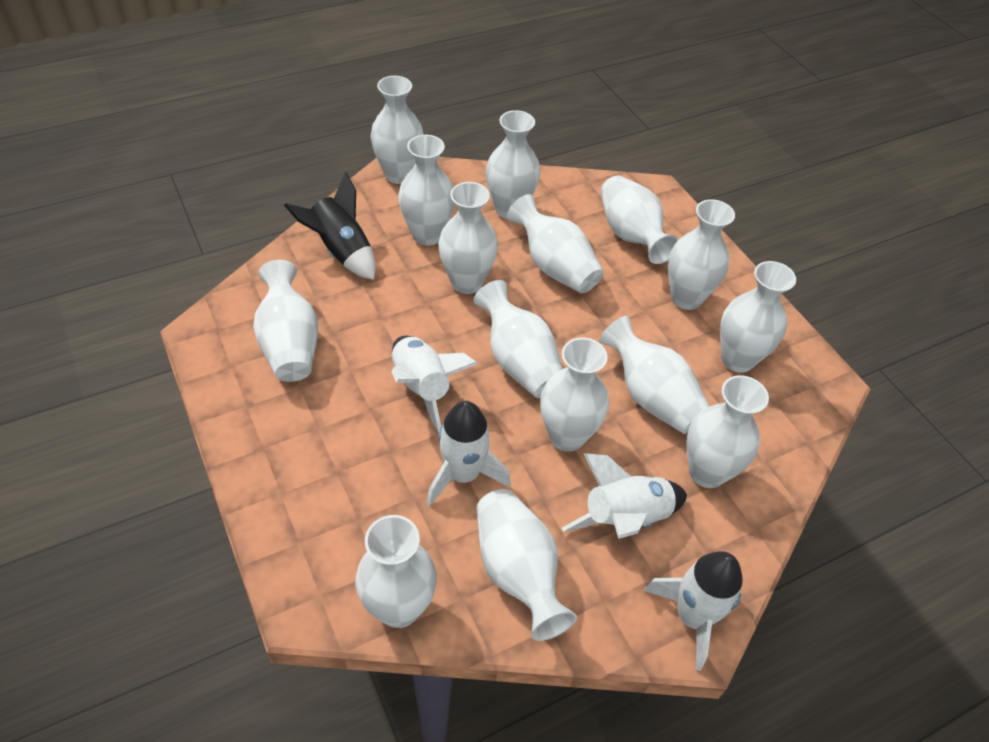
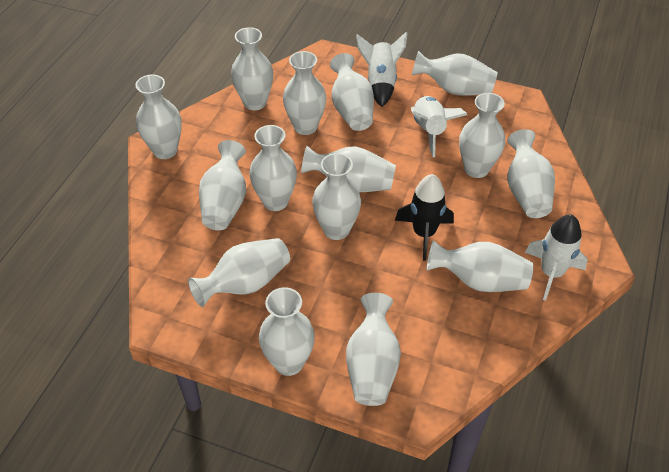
white rocket: 4 -> 3

